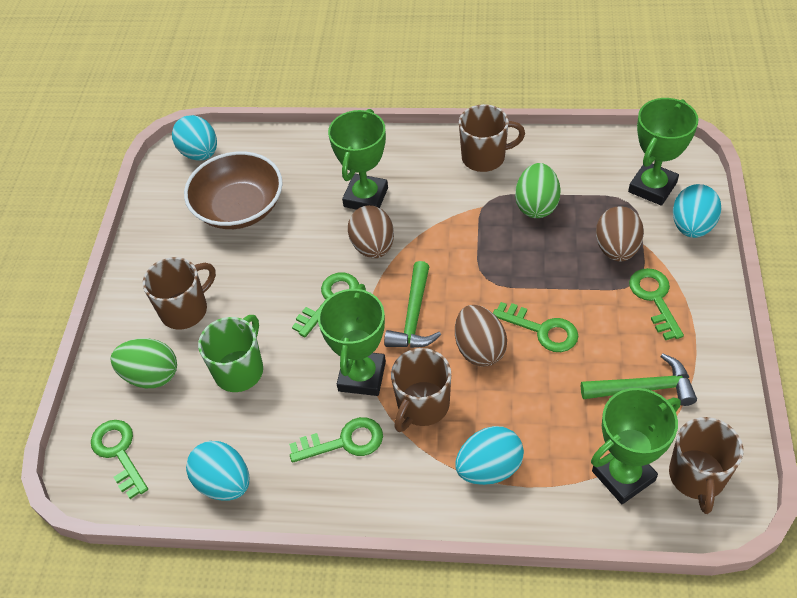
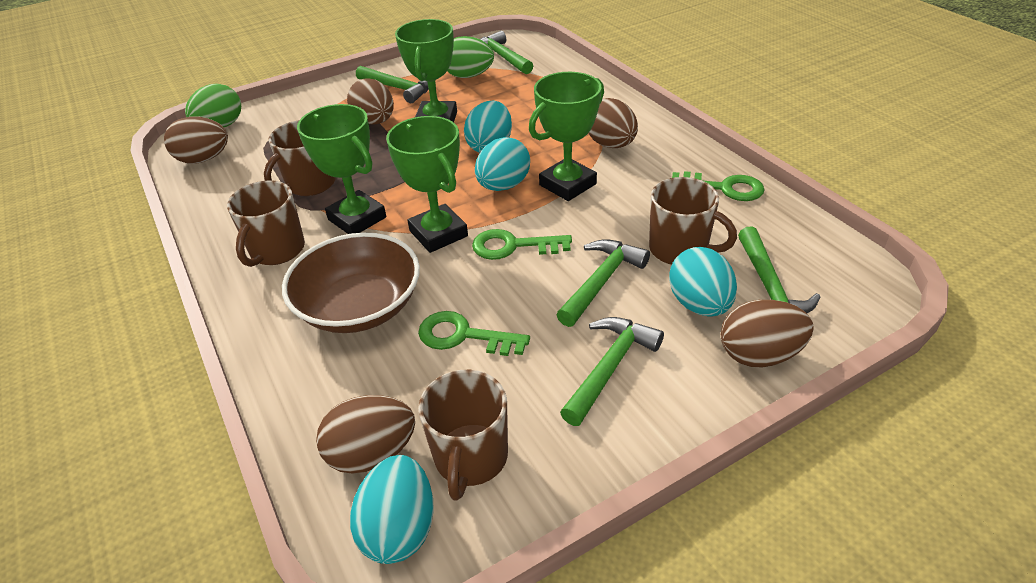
brown egg: 3 -> 5
green hammer: 2 -> 5
green key: 5 -> 3
green mug: 1 -> 0

